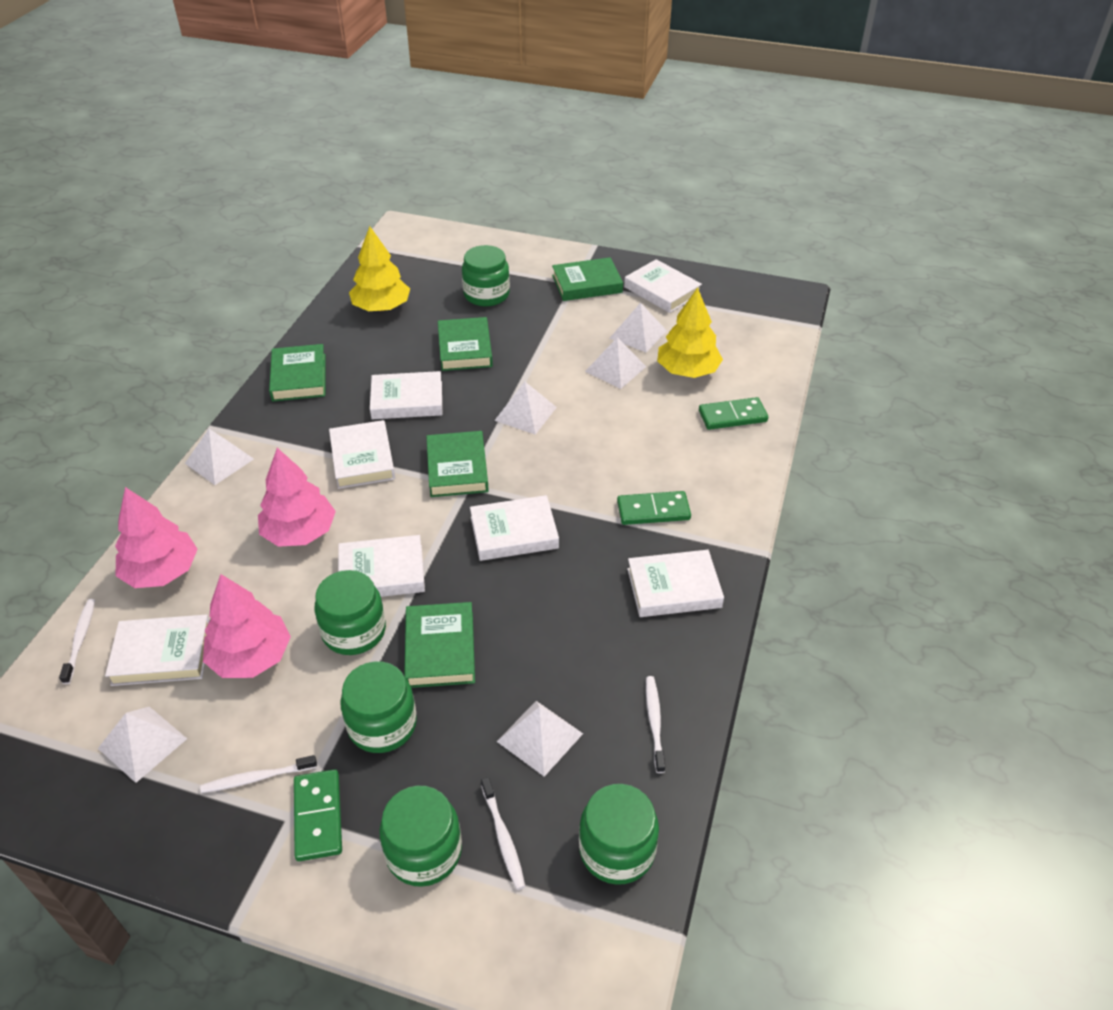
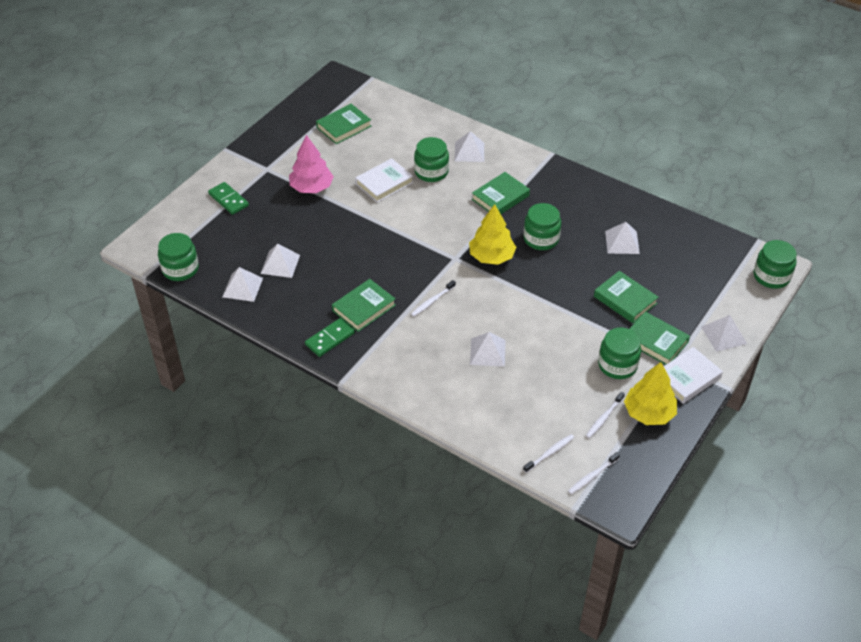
green domino: 3 -> 2
pink tree: 3 -> 1
white book: 7 -> 2

